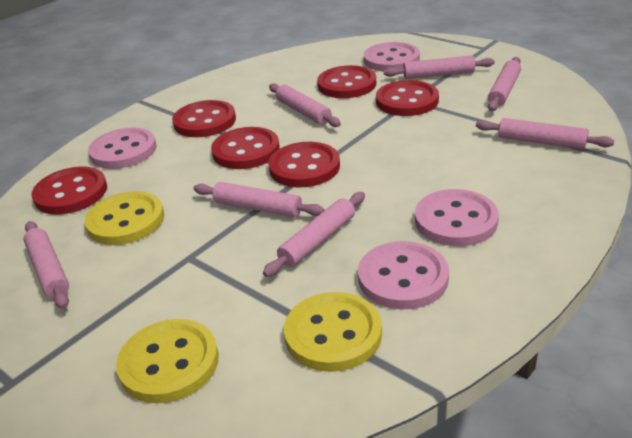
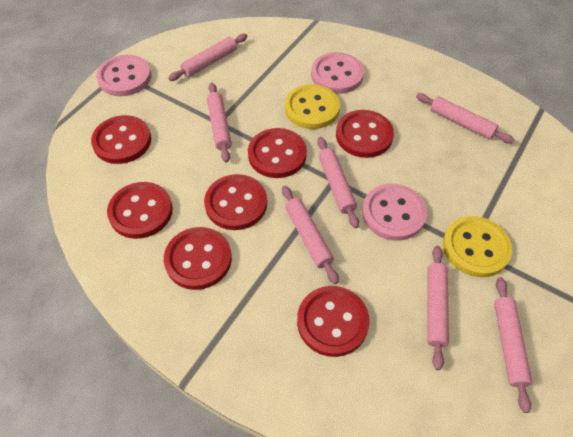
pink button: 4 -> 3
red button: 6 -> 7
yellow button: 3 -> 2

